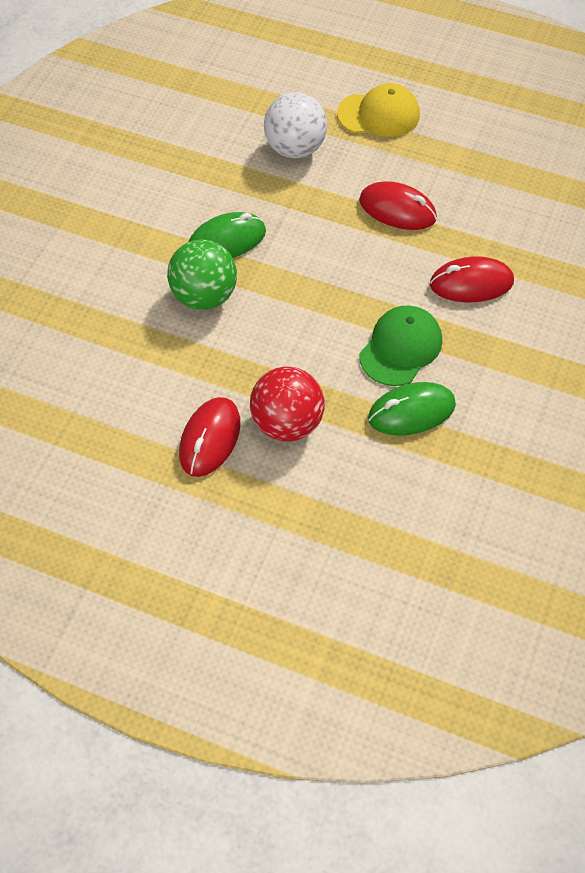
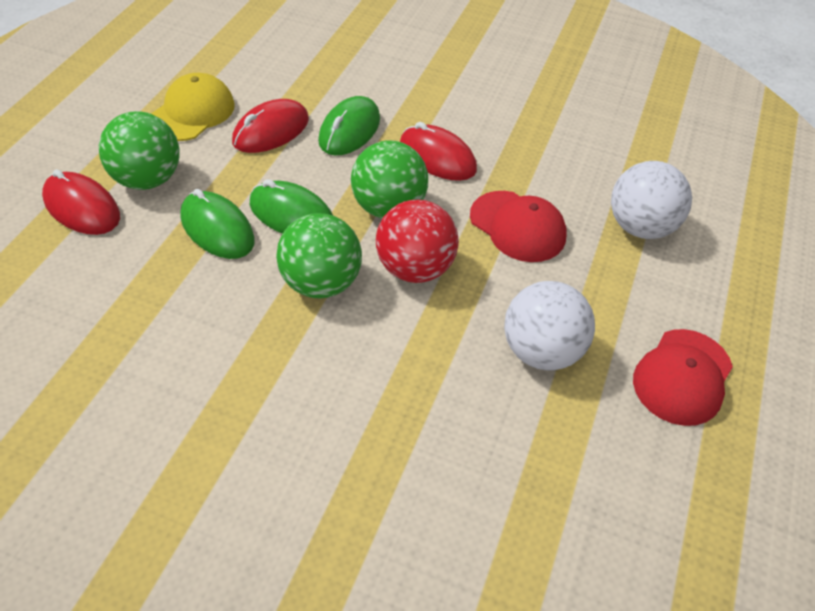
green ball: 1 -> 3
green cap: 1 -> 0
green mouse: 2 -> 3
red cap: 0 -> 2
white ball: 1 -> 2

